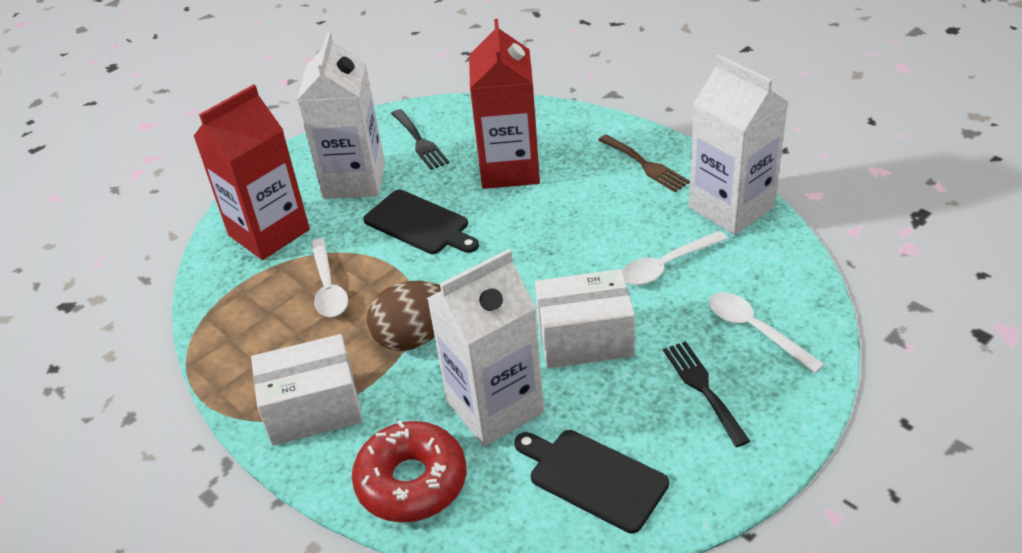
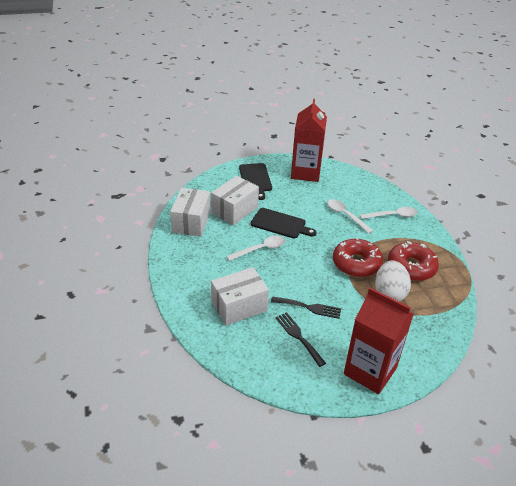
brown egg: 1 -> 0
brown fork: 1 -> 0
red donut: 1 -> 2
white box: 2 -> 3
white carton: 3 -> 0
white egg: 0 -> 1

